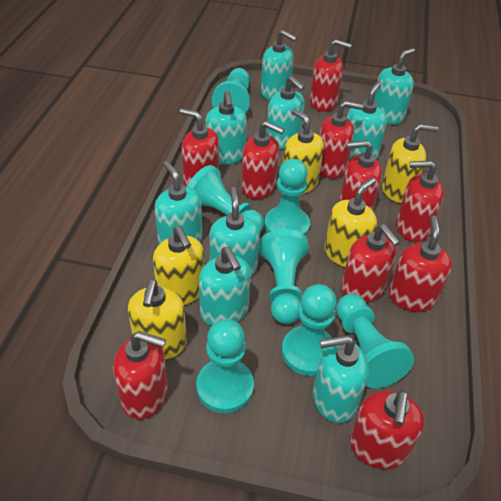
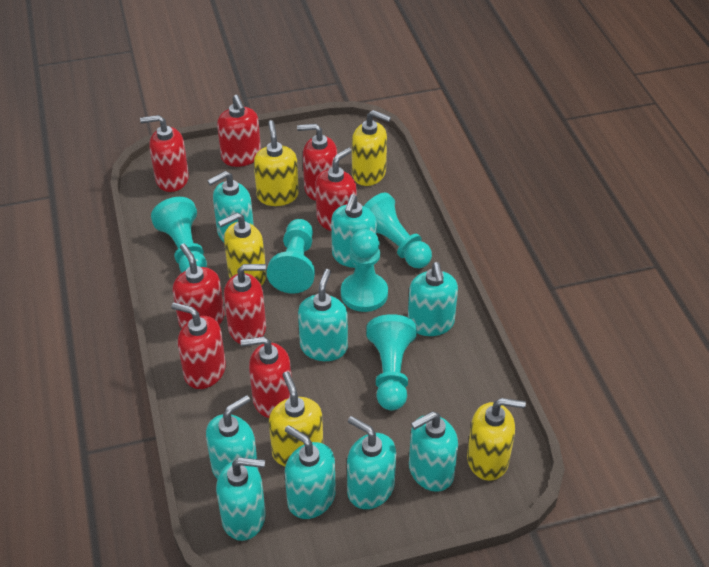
red soap dispenser: 10 -> 8
turquoise pawn: 7 -> 5

